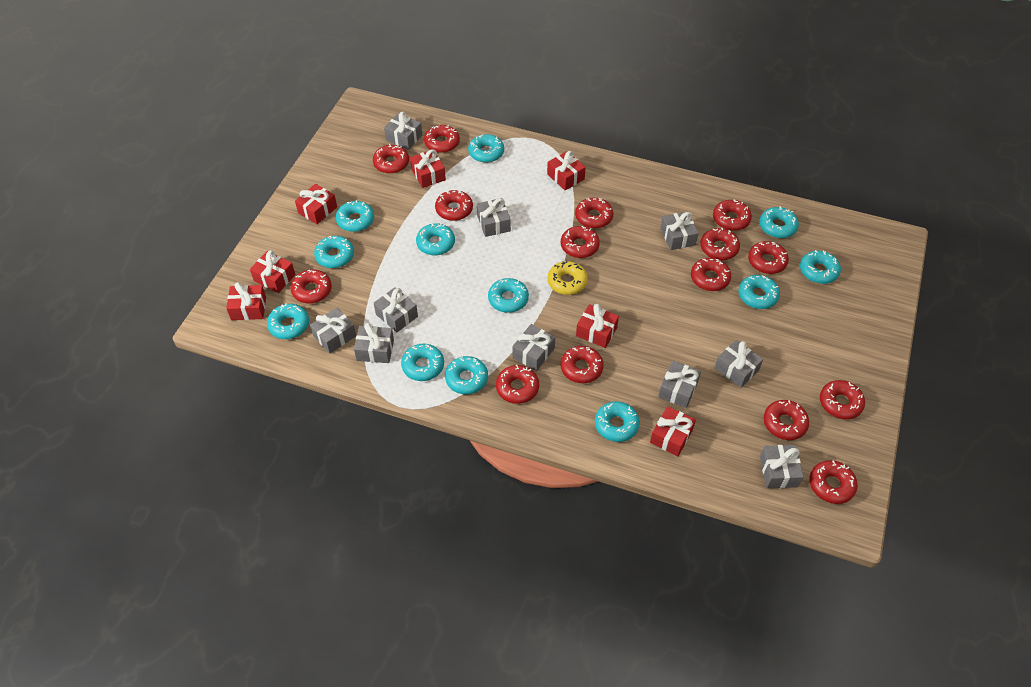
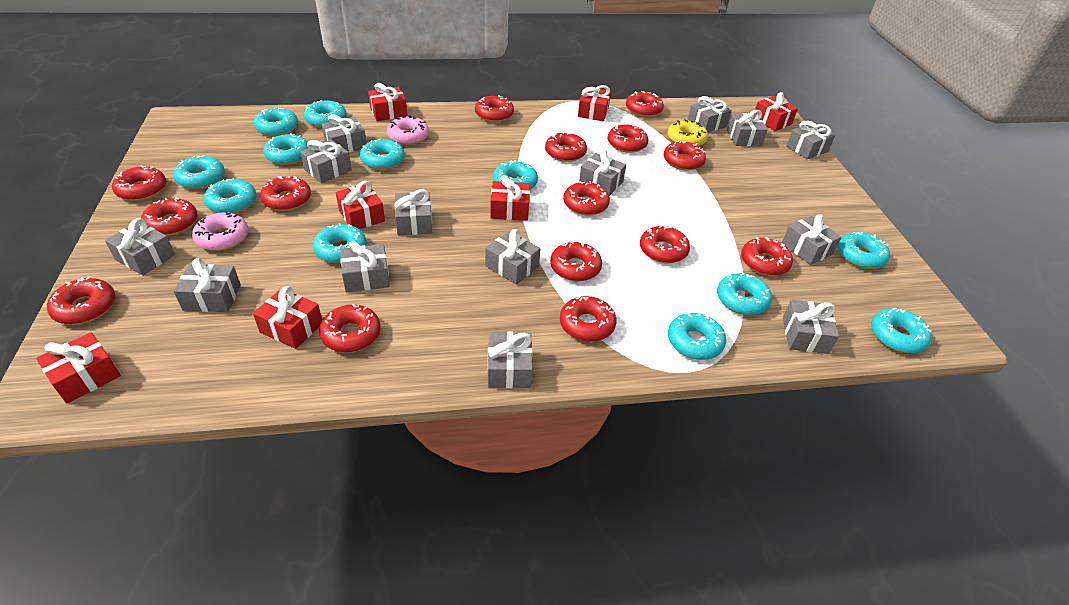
grey gift: 10 -> 14
pink donut: 0 -> 2

